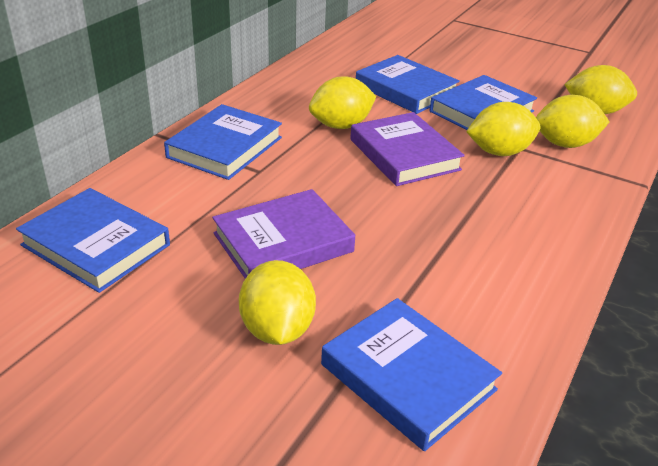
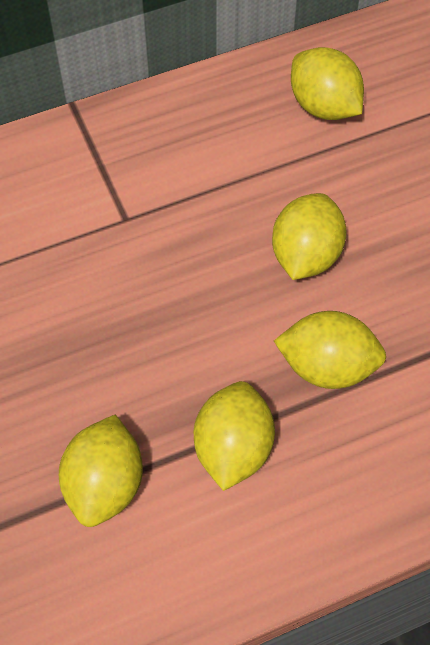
blue book: 5 -> 0
purple book: 2 -> 0

